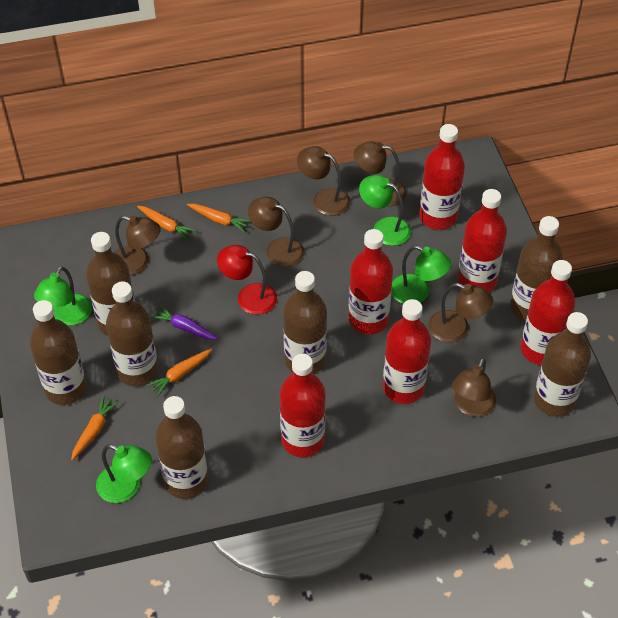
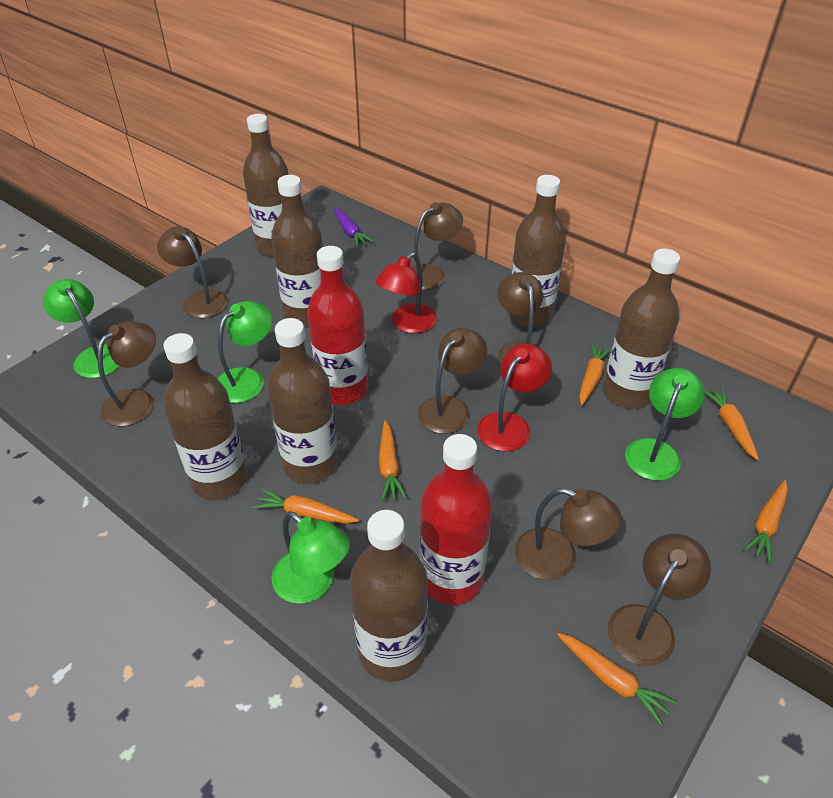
brown lamp: 6 -> 7
orange carrot: 4 -> 6
red bottle: 6 -> 2
red lamp: 1 -> 2

